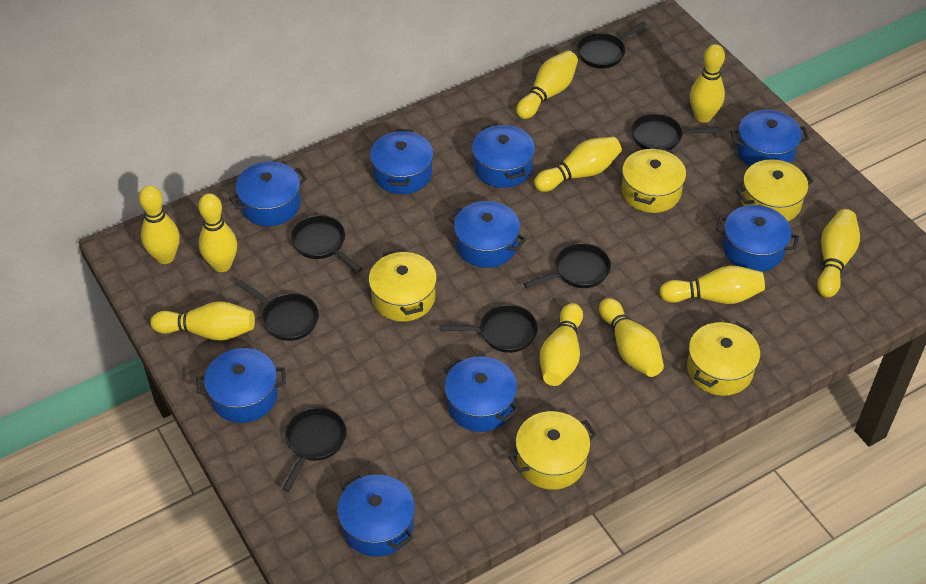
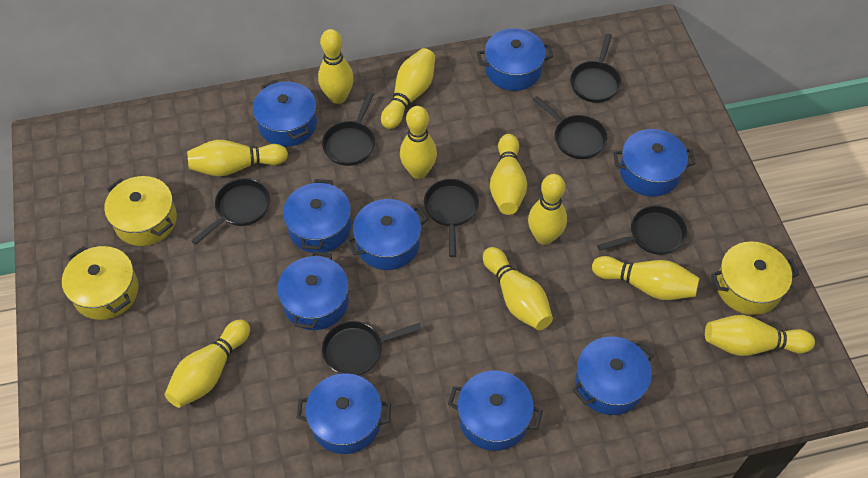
yellow pot: 5 -> 3

